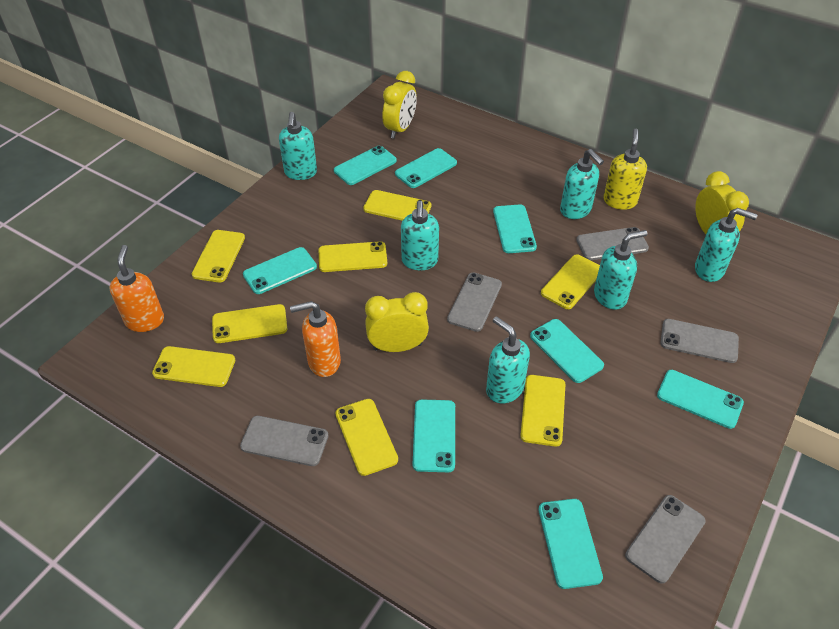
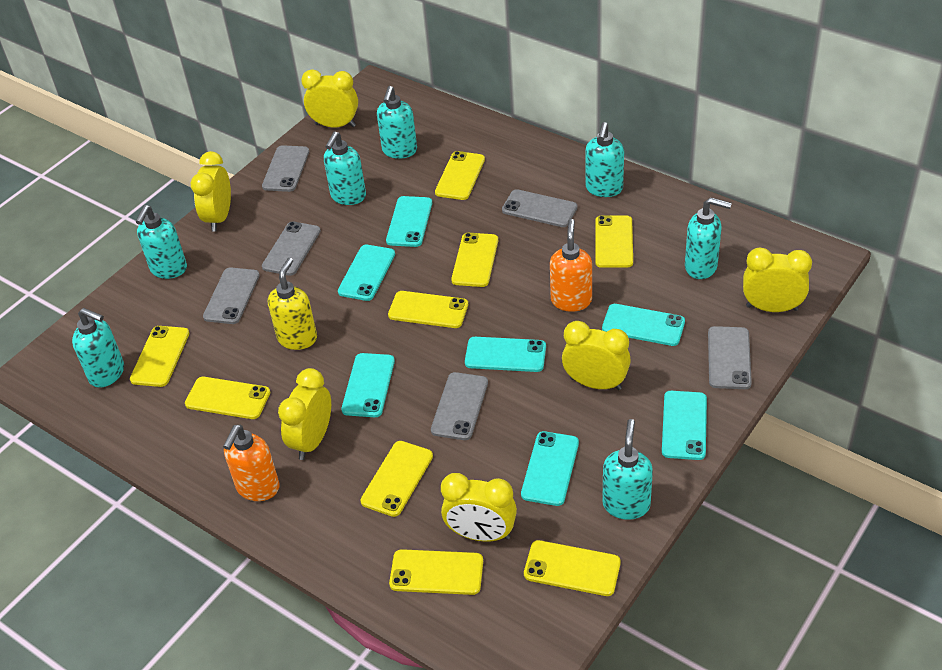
grey phone: 5 -> 6
turquoise phone: 8 -> 7
turquoise soap dispenser: 6 -> 7
yellow clock: 3 -> 6
yellow phone: 8 -> 9

